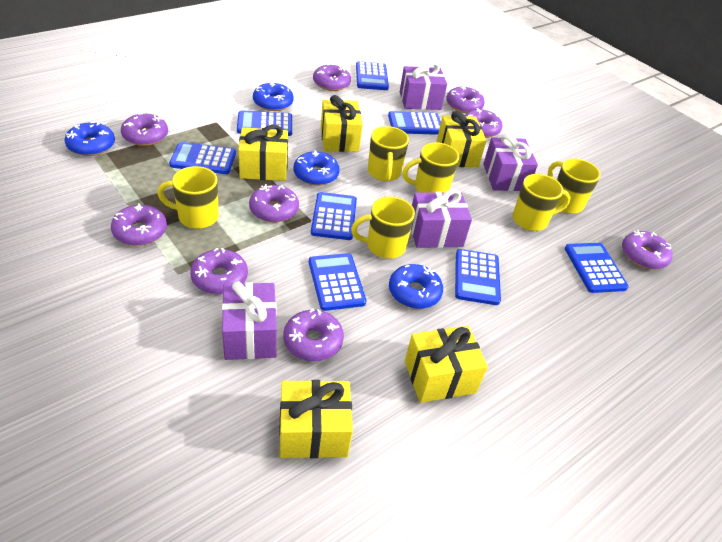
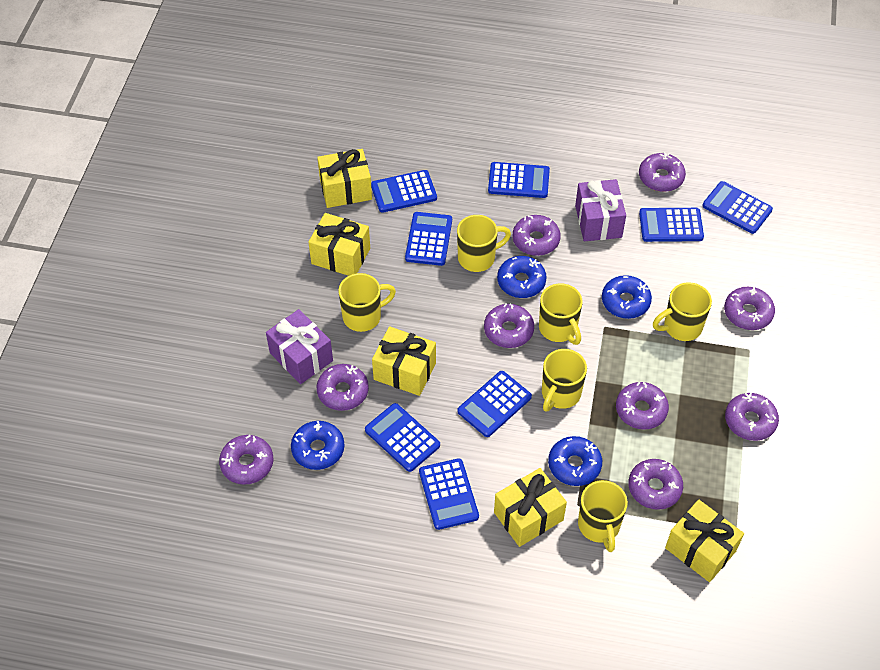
purple gift: 4 -> 2

